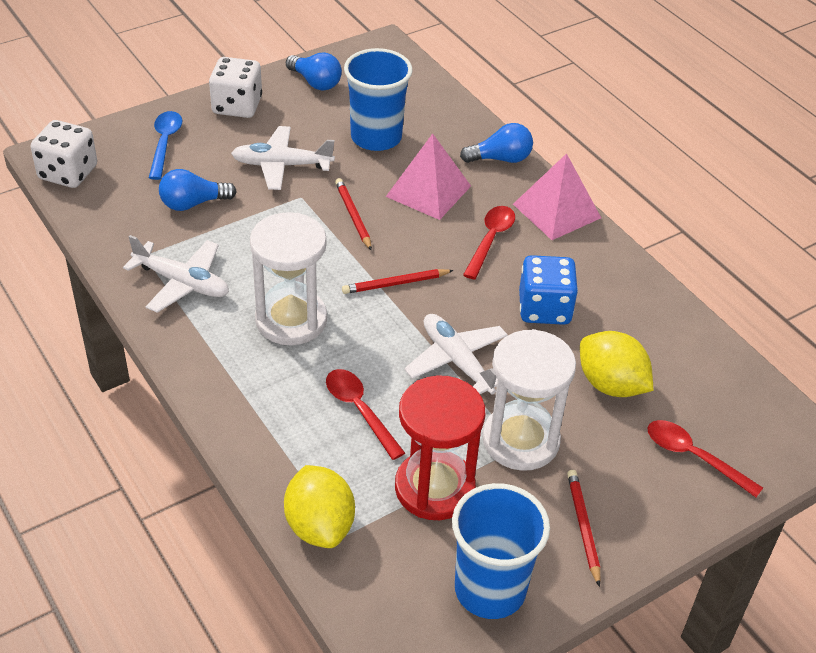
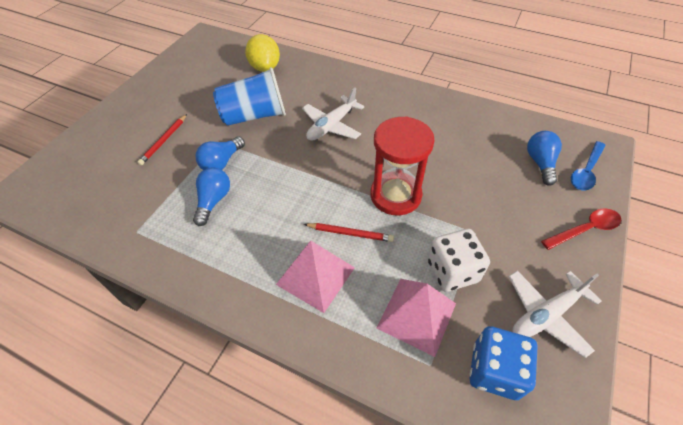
blue cup: 2 -> 1
red pencil: 3 -> 2
red spoon: 3 -> 1
white dice: 2 -> 1
white hourglass: 2 -> 0
white plane: 3 -> 2
yellow lemon: 2 -> 1

